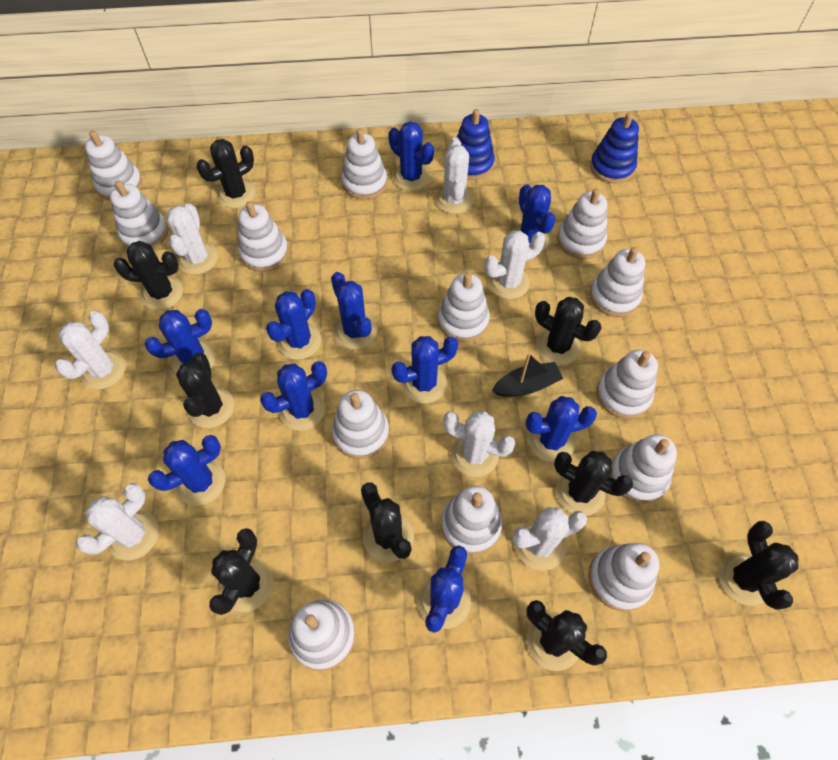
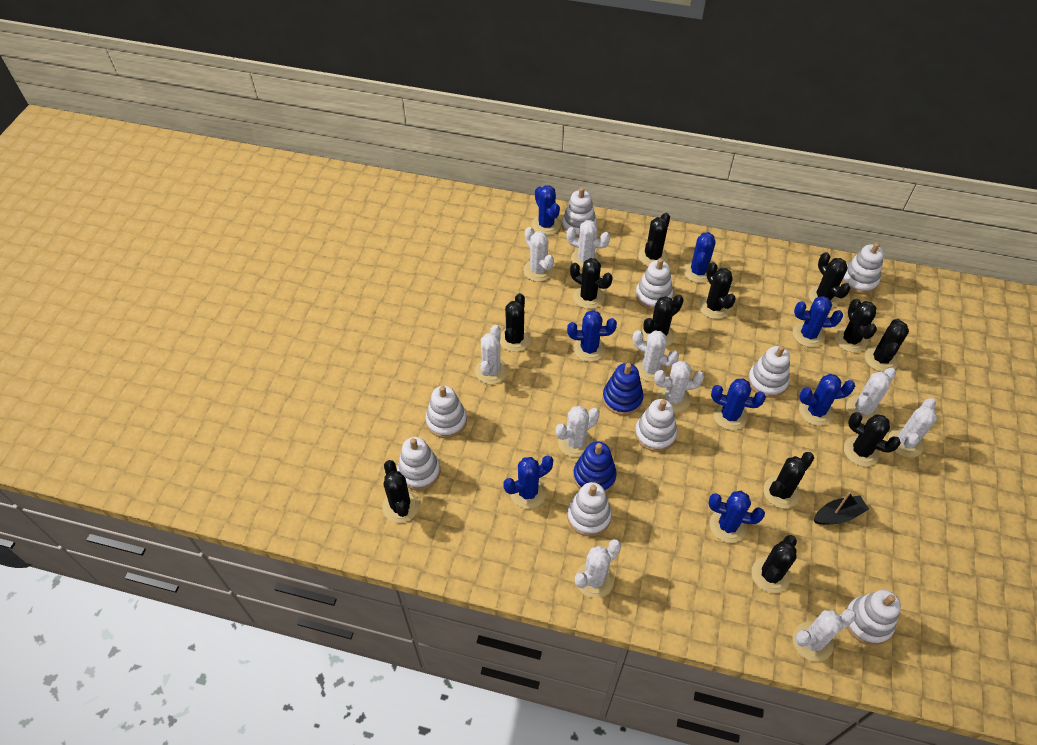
black cactus: 9 -> 12
blue cactus: 10 -> 8
white cactus: 7 -> 10
white stacking toy: 13 -> 9

